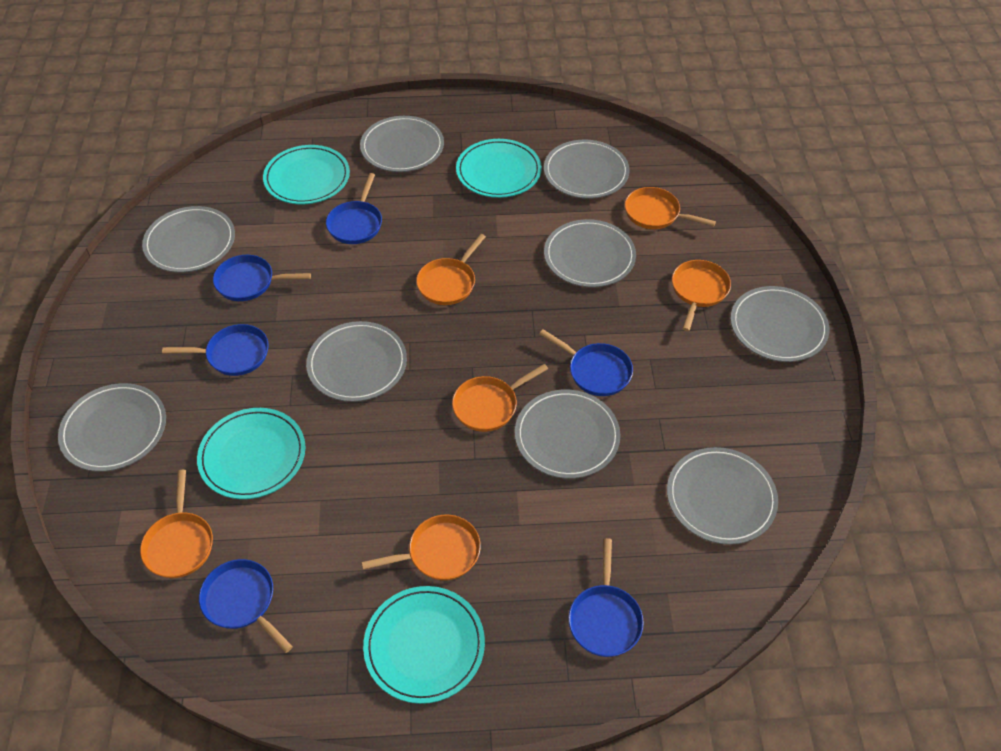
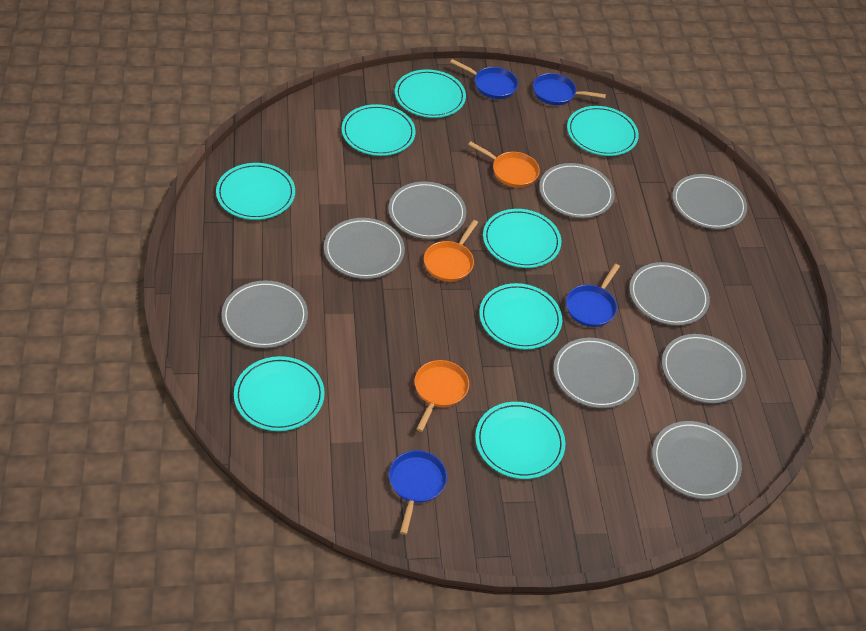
blue pan: 6 -> 4
orange pan: 6 -> 3
turquoise plate: 4 -> 8

